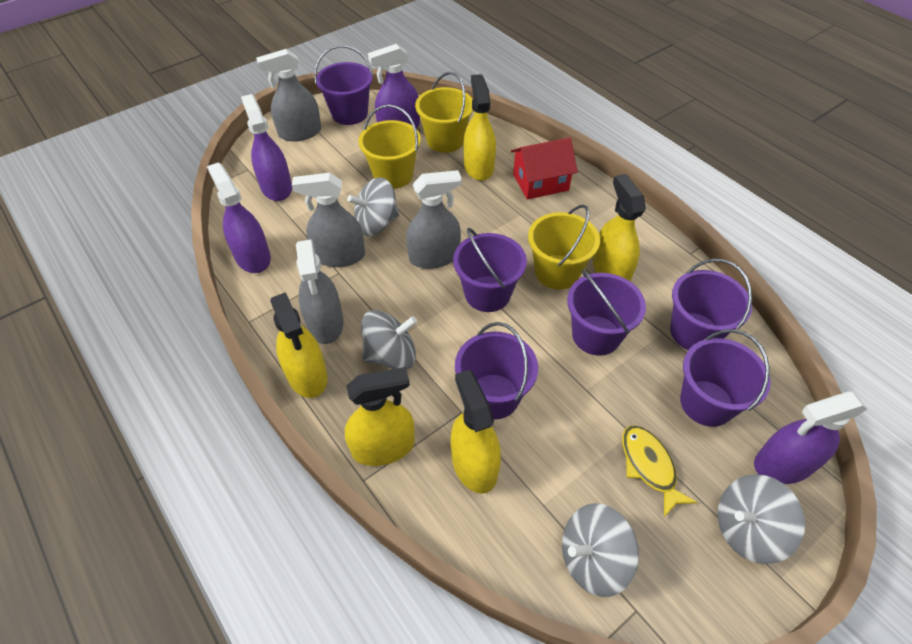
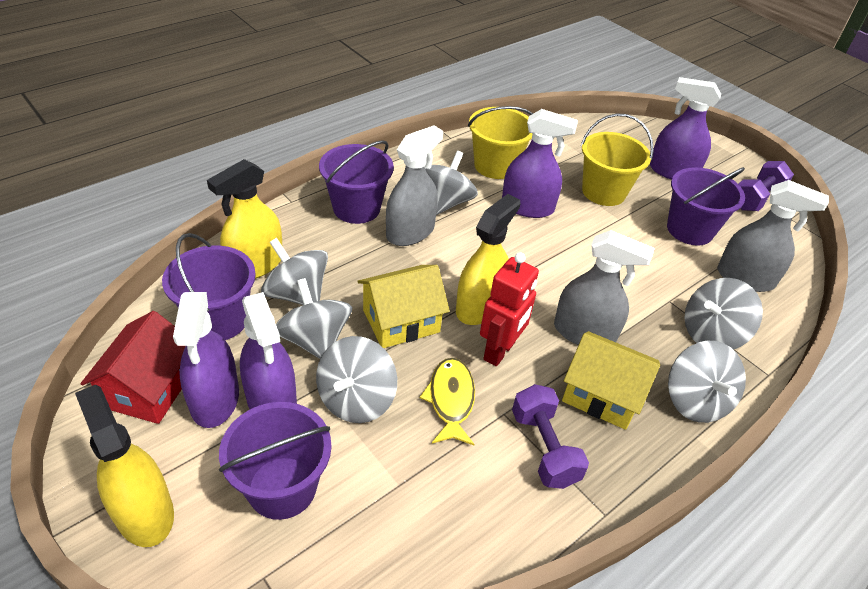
grey spinning top: 4 -> 6
grey spray bottle: 4 -> 3
purple bucket: 6 -> 4
purple dumbbell: 0 -> 2
red robot: 0 -> 1
yellow bucket: 3 -> 2
yellow house: 0 -> 2
yellow spray bottle: 5 -> 3

